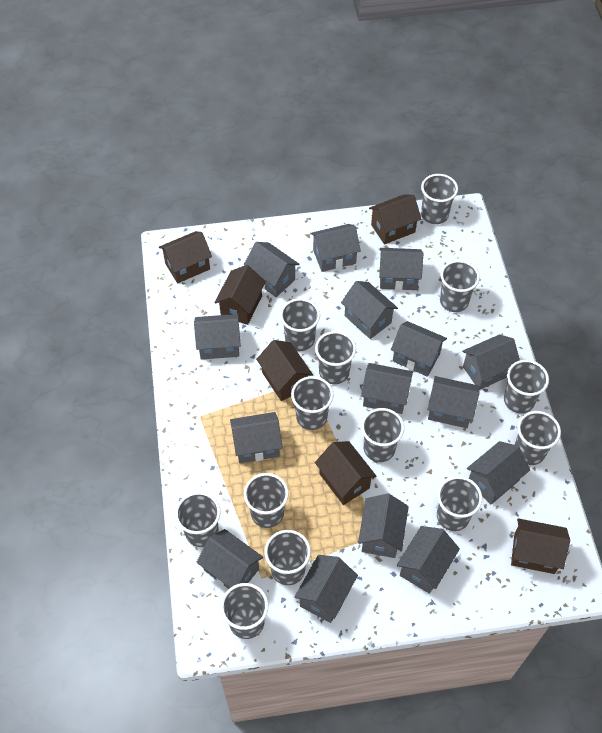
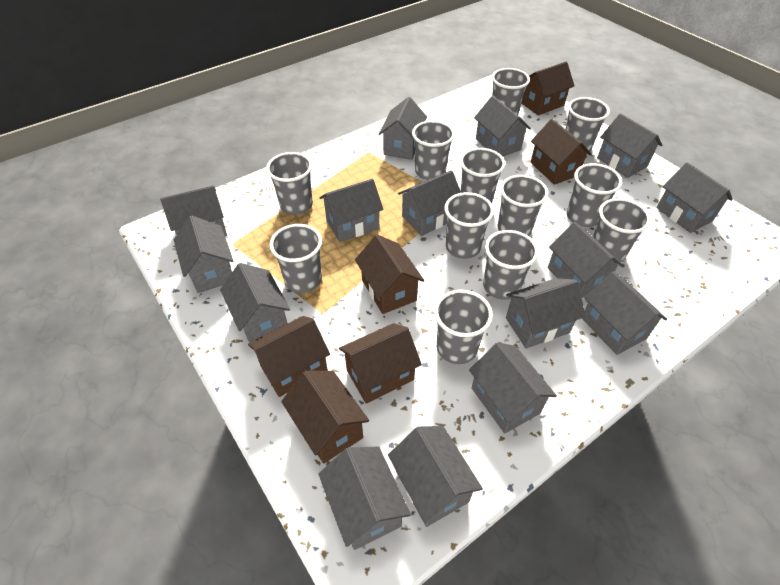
grey cup: 13 -> 12

